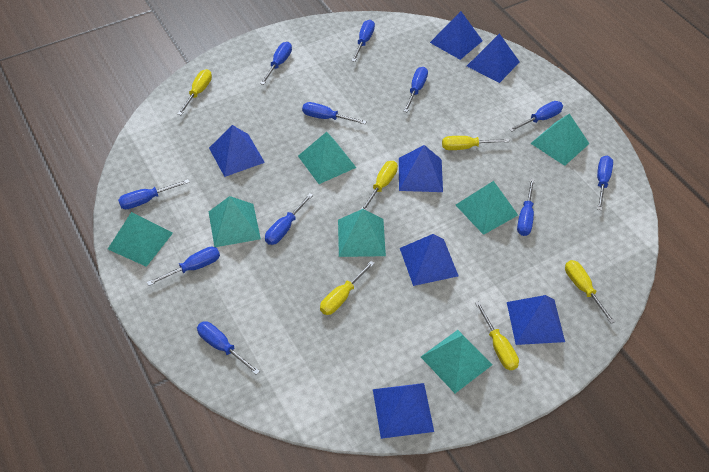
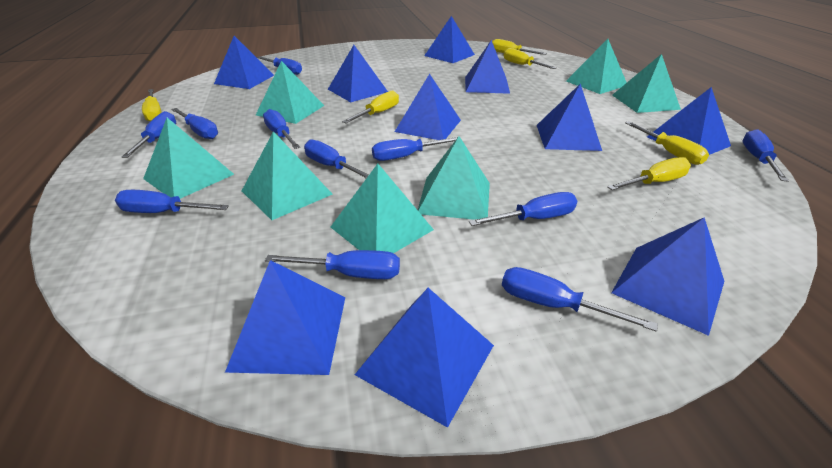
blue pyramid: 7 -> 10

